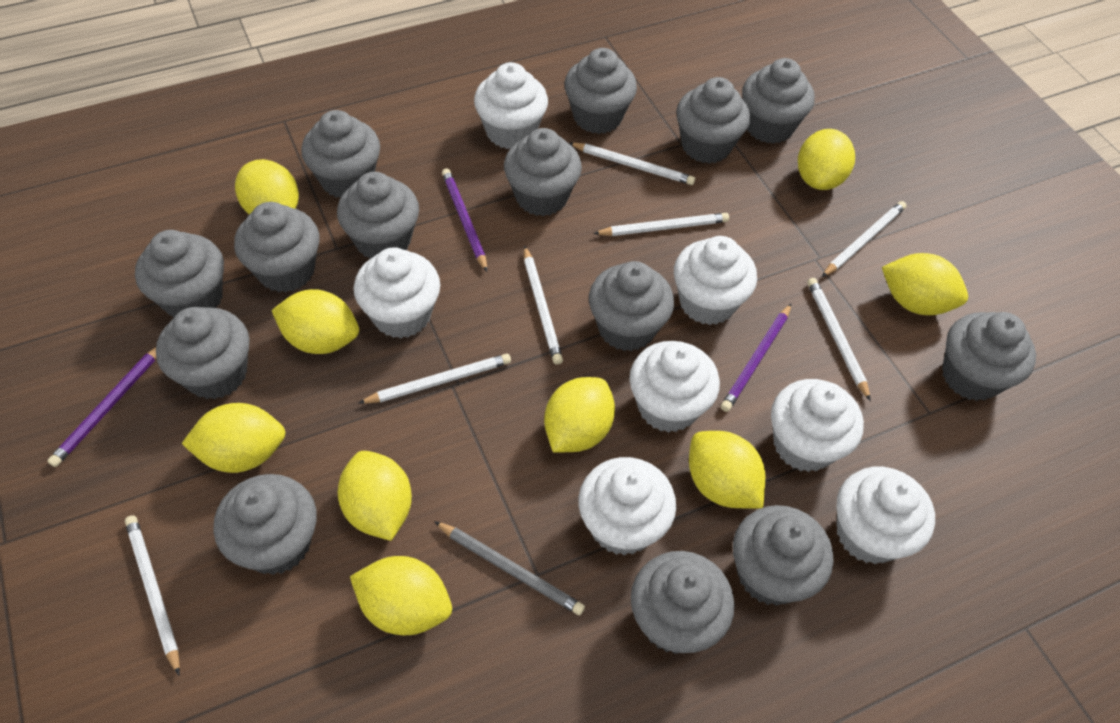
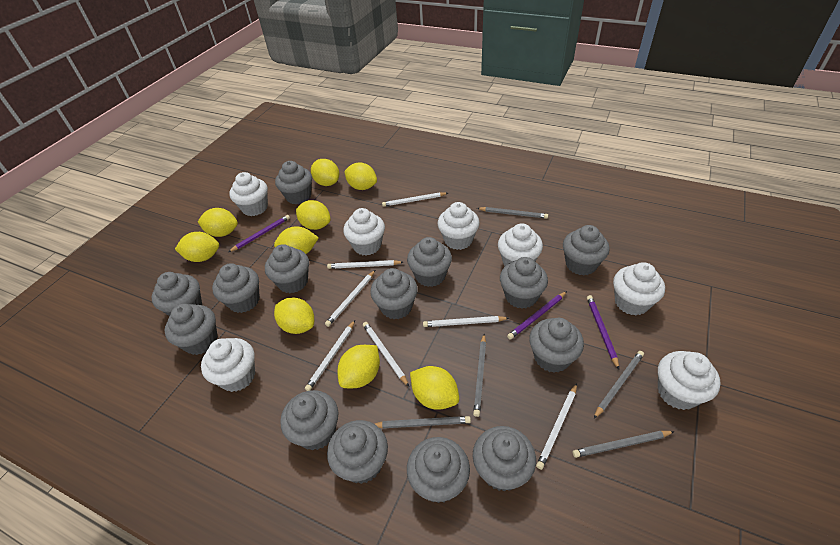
grey pencil: 1 -> 5

